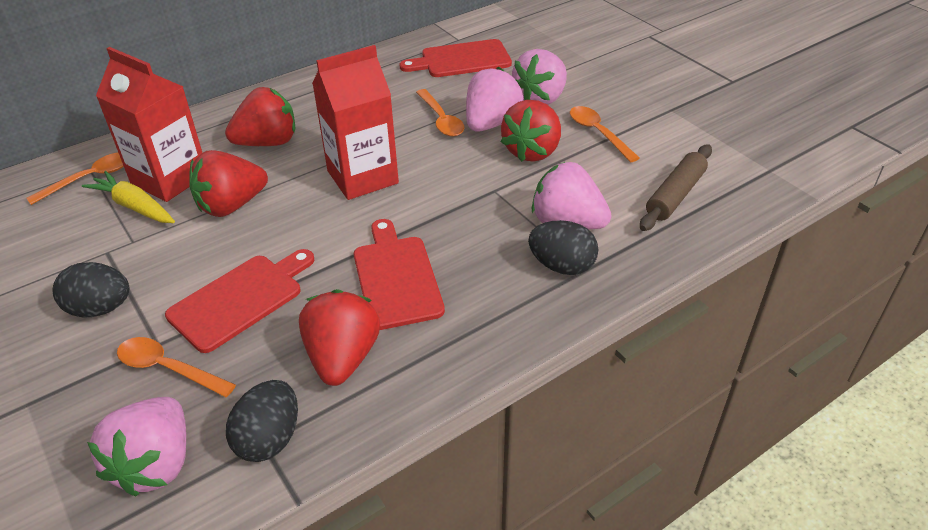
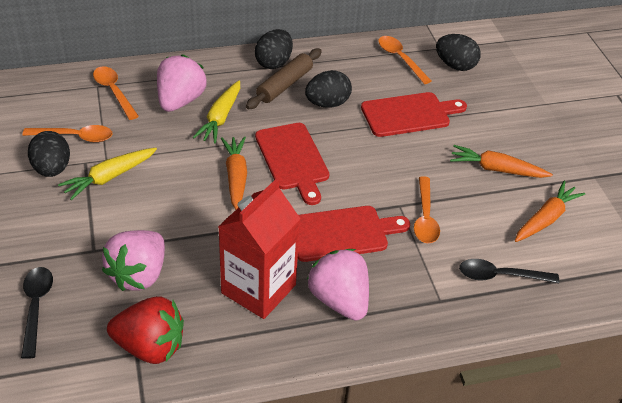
black egg: 3 -> 4
black spoon: 0 -> 2
orange carrot: 0 -> 3
pink strawberry: 4 -> 3
red carton: 2 -> 1
red strawberry: 4 -> 1
yellow carrot: 1 -> 2

